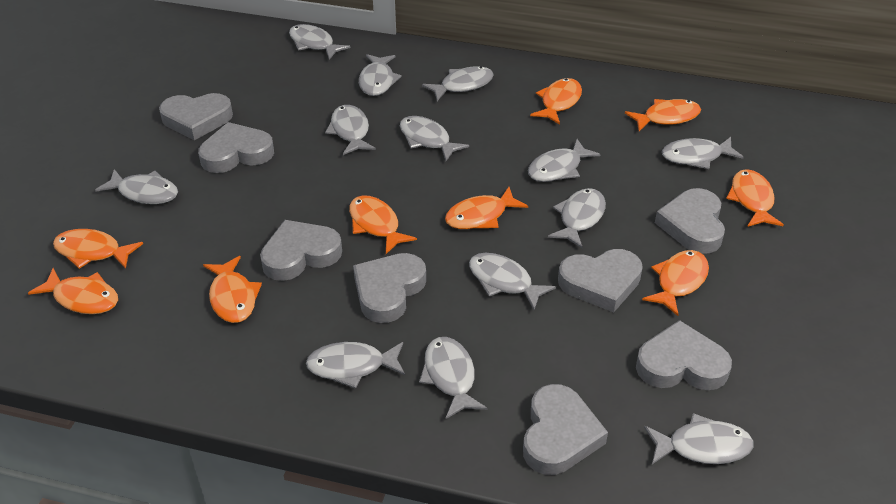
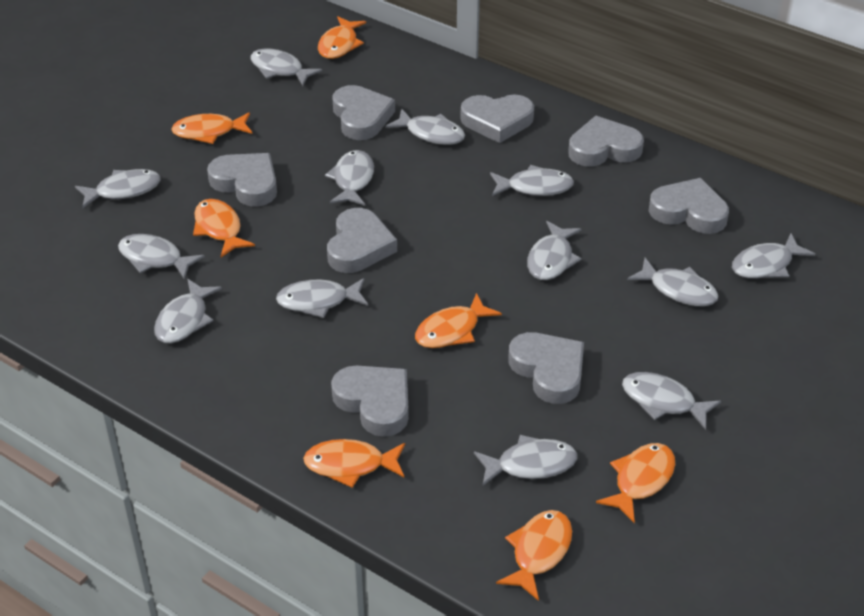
orange fish: 9 -> 7

